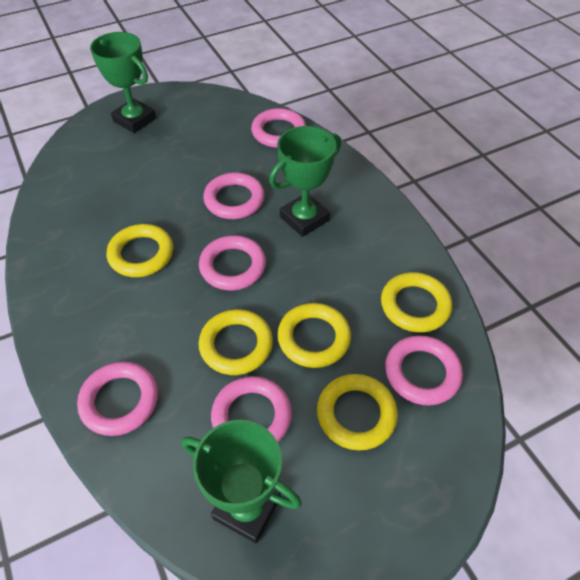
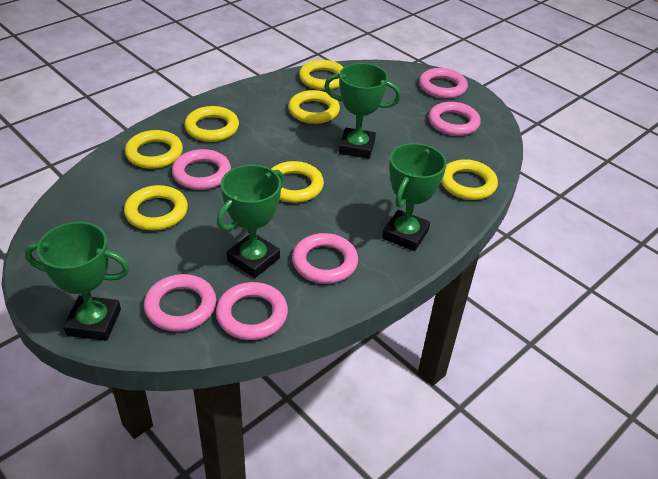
green trophy: 3 -> 4
yellow ring: 5 -> 7

